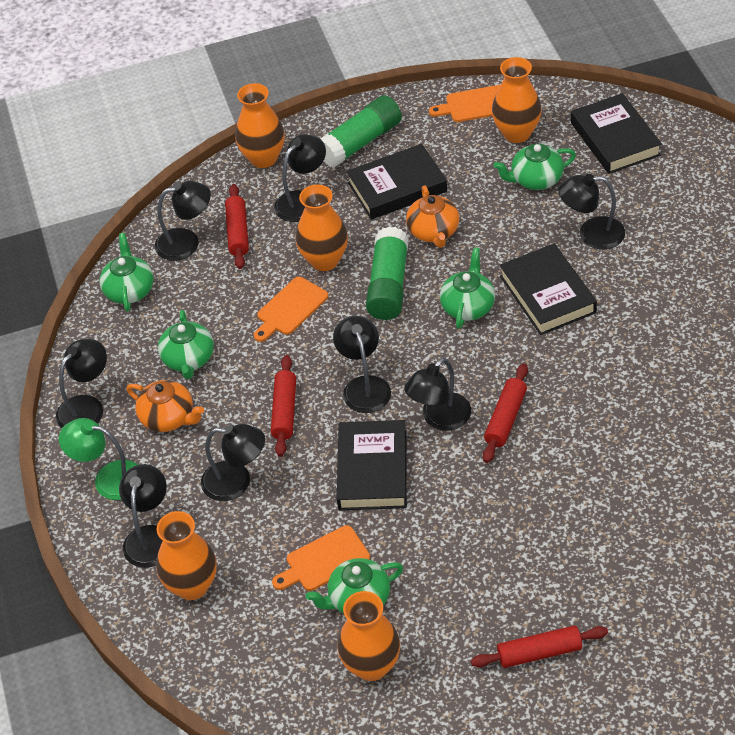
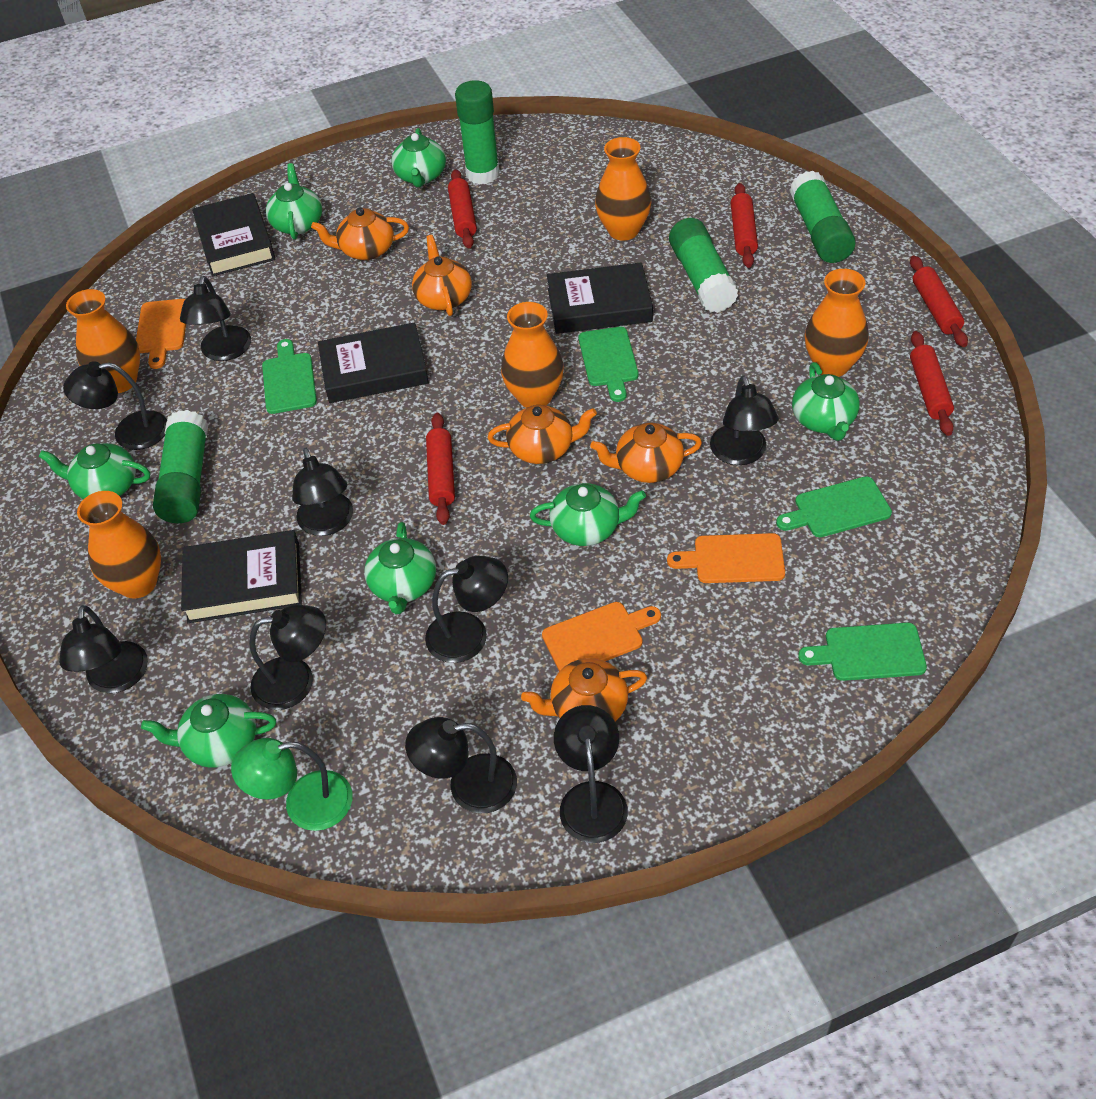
black lamp: 8 -> 9
green cutting board: 0 -> 4
green glue stick: 2 -> 4
green teapot: 5 -> 7
orange teapot: 2 -> 5
red rolling pin: 4 -> 5

